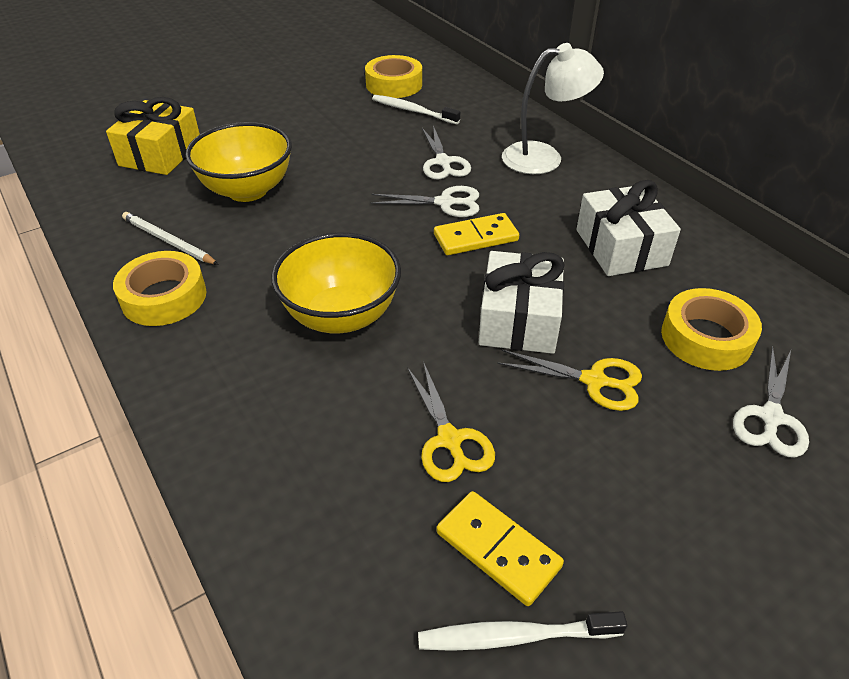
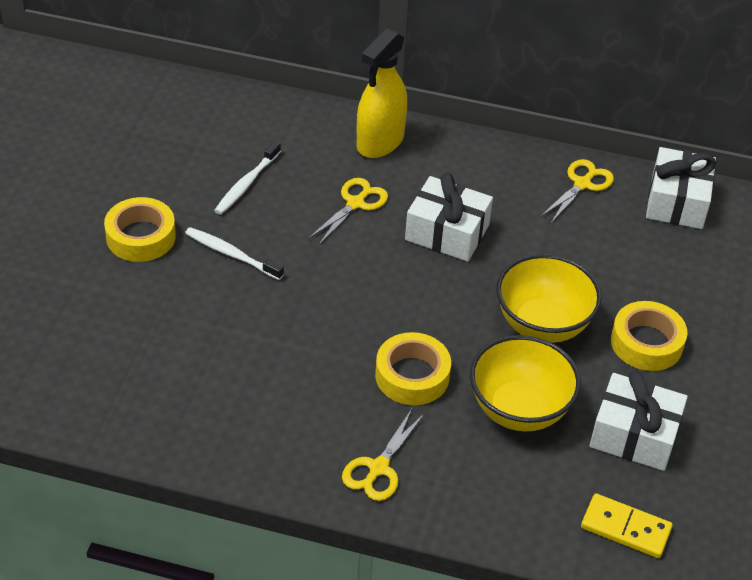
white gift: 2 -> 3
white lamp: 1 -> 0
white pencil: 1 -> 0
white scissors: 3 -> 0
yellow domino: 2 -> 1
yellow gift: 1 -> 0
yellow scissors: 2 -> 3
yellow spray bottle: 0 -> 1

